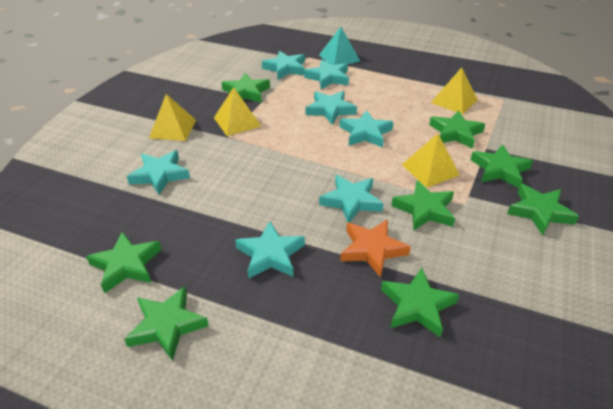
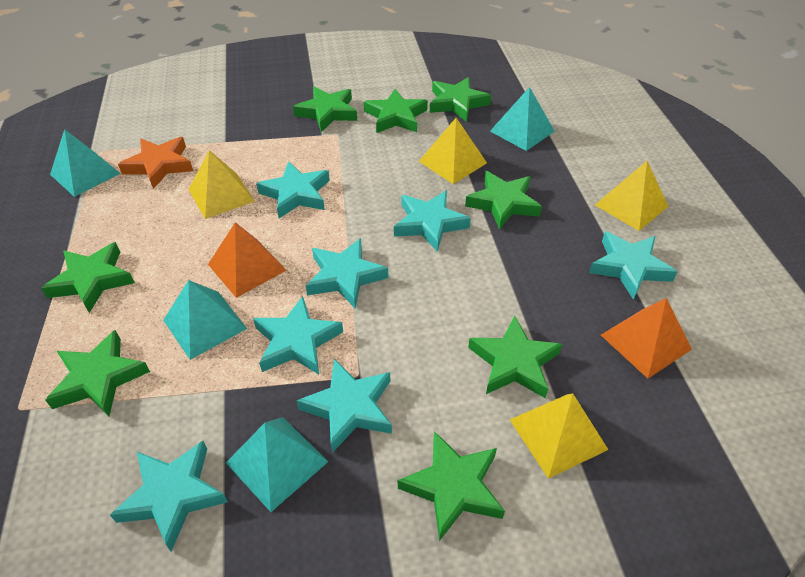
orange pyramid: 0 -> 2
turquoise pyramid: 1 -> 4

